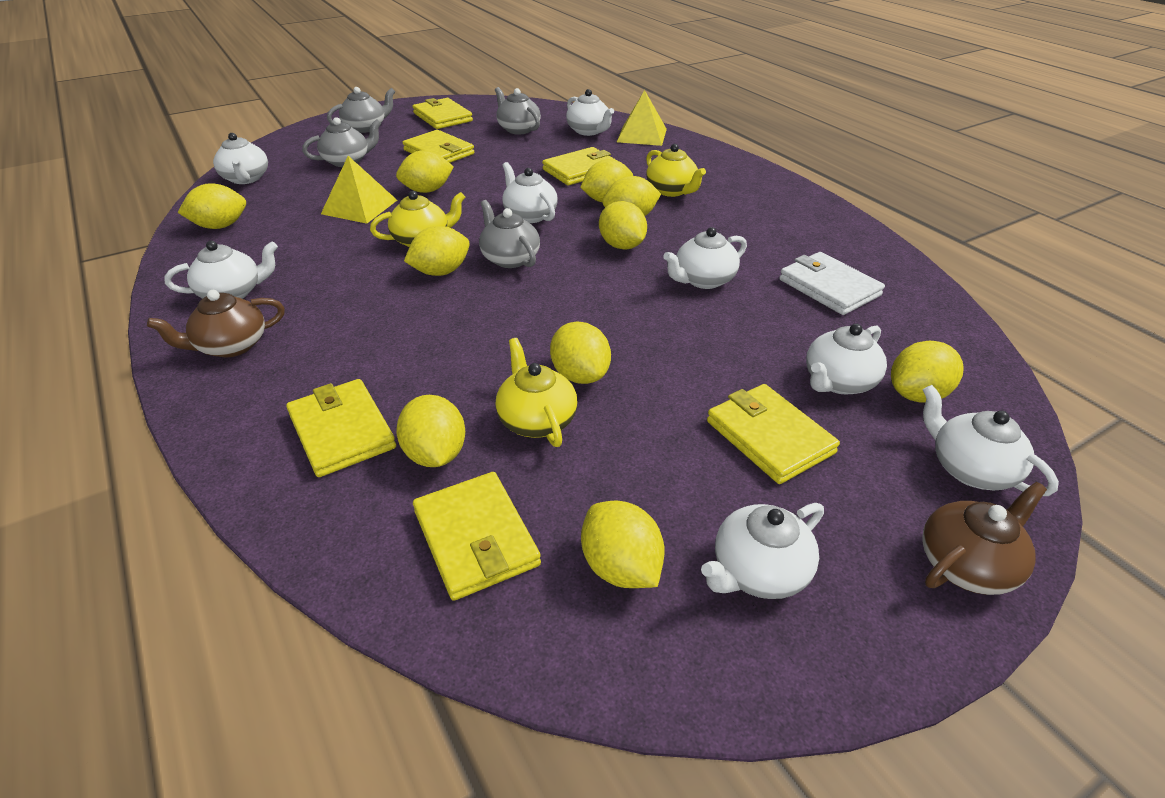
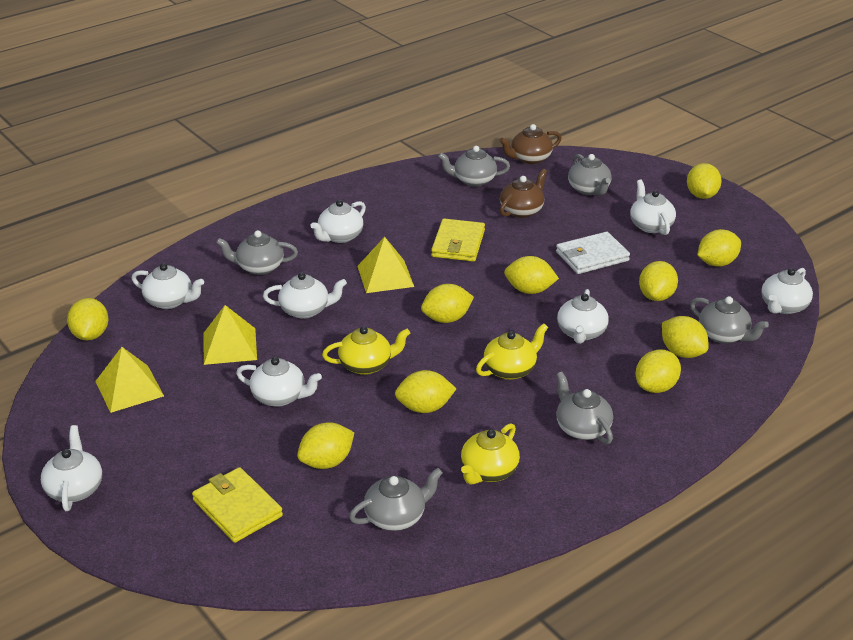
grey teapot: 4 -> 6
yellow pyramid: 2 -> 3
yellow wallet: 6 -> 2

